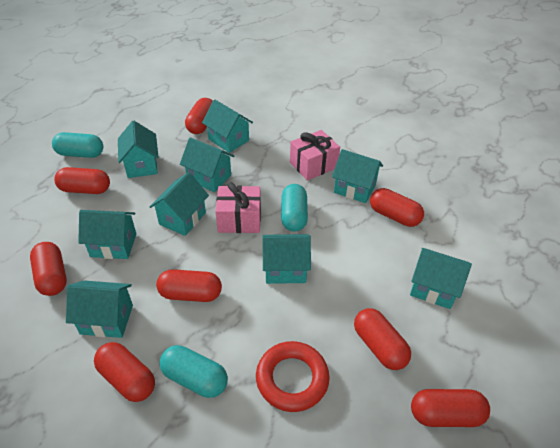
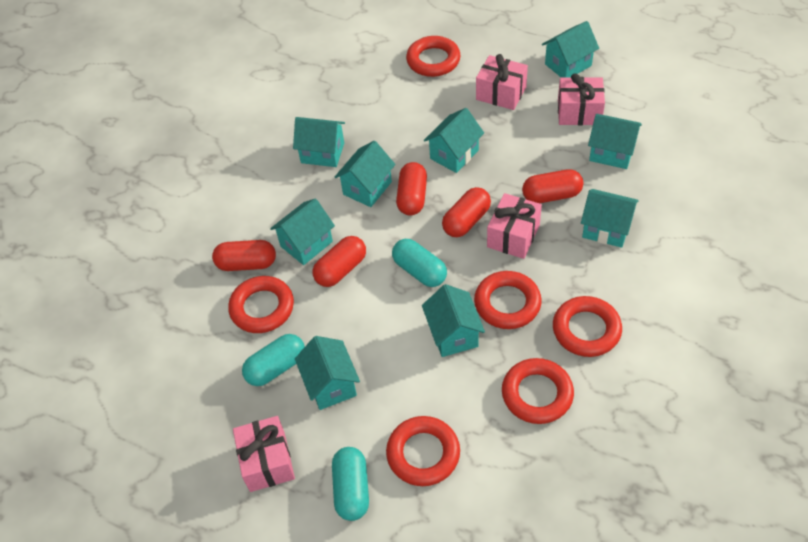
pink gift: 2 -> 4
red capsule: 8 -> 5
red ring: 1 -> 6

